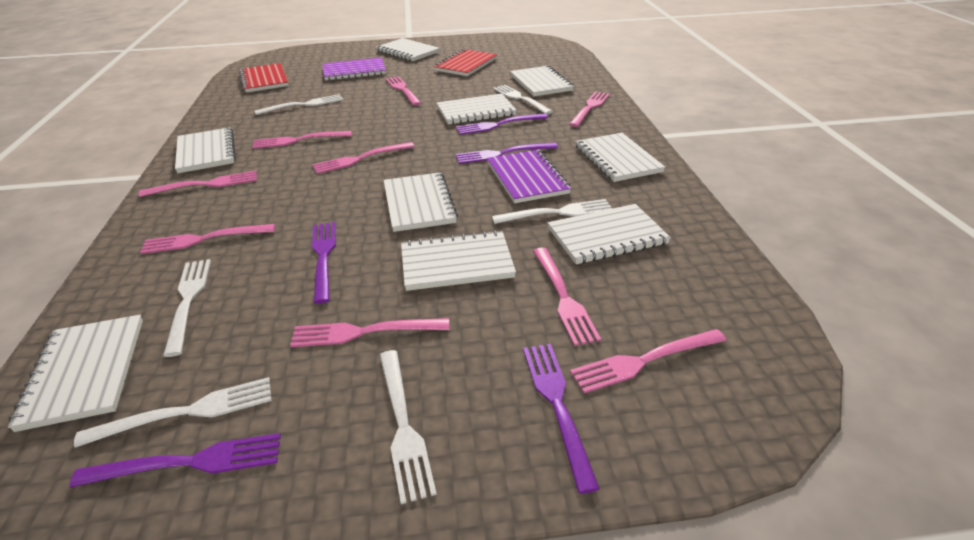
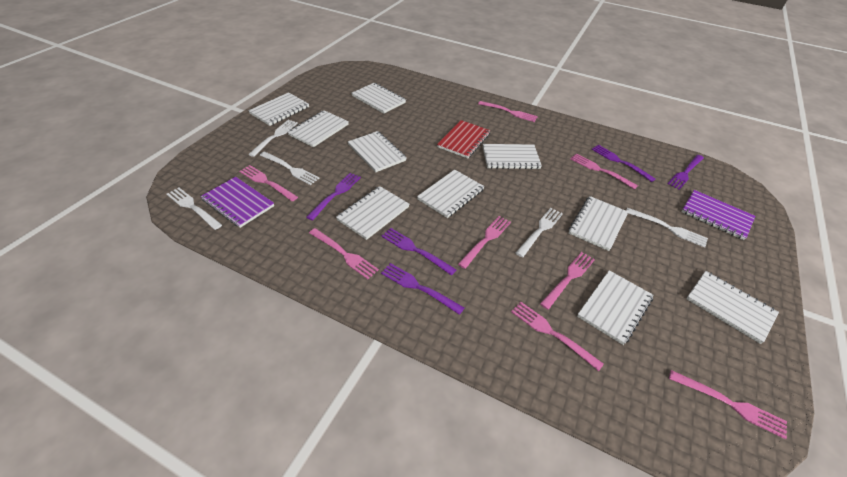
pink fork: 9 -> 8
red notebook: 2 -> 1
white fork: 6 -> 5
white notebook: 9 -> 10

